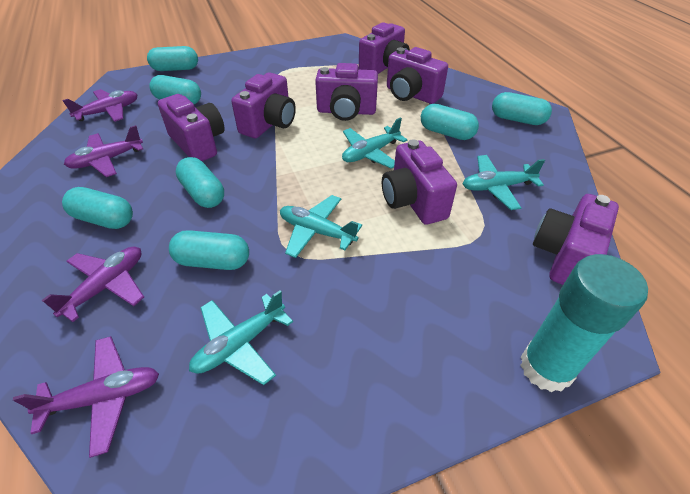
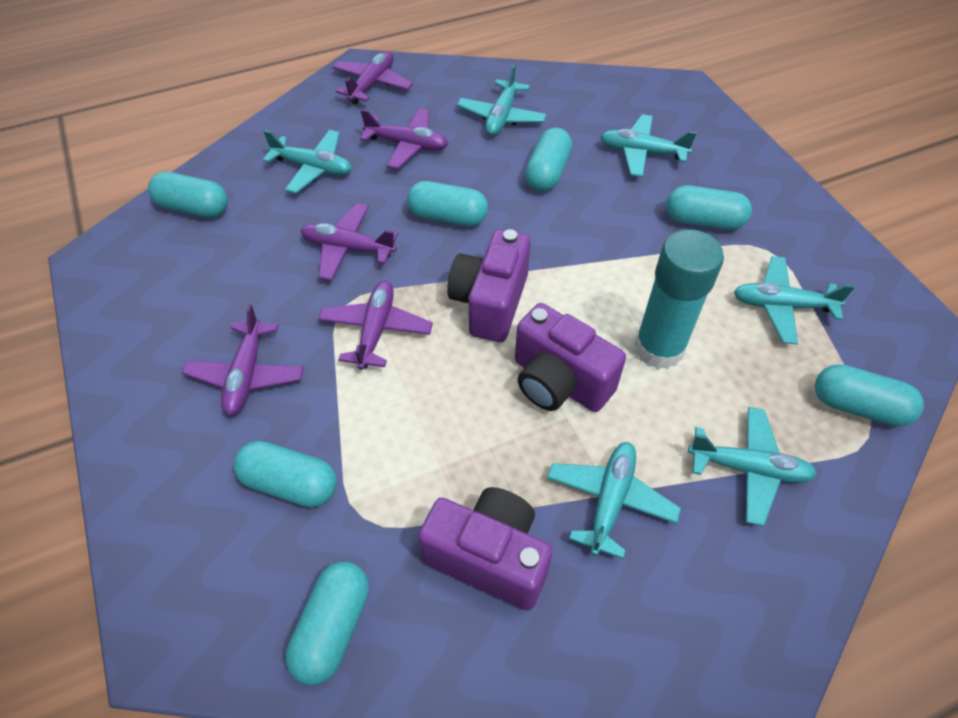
purple camera: 7 -> 3
purple plane: 4 -> 5
turquoise plane: 4 -> 6

